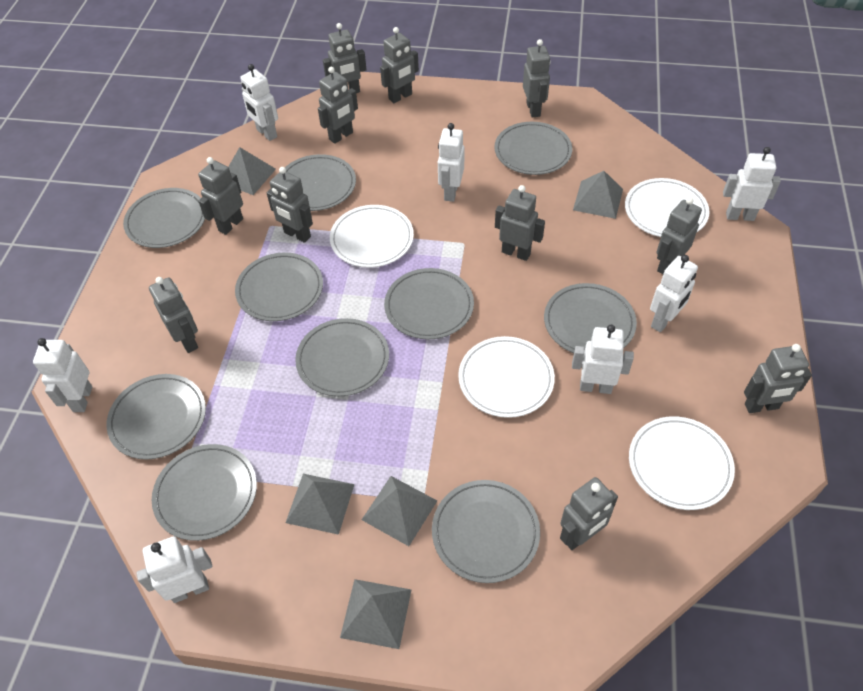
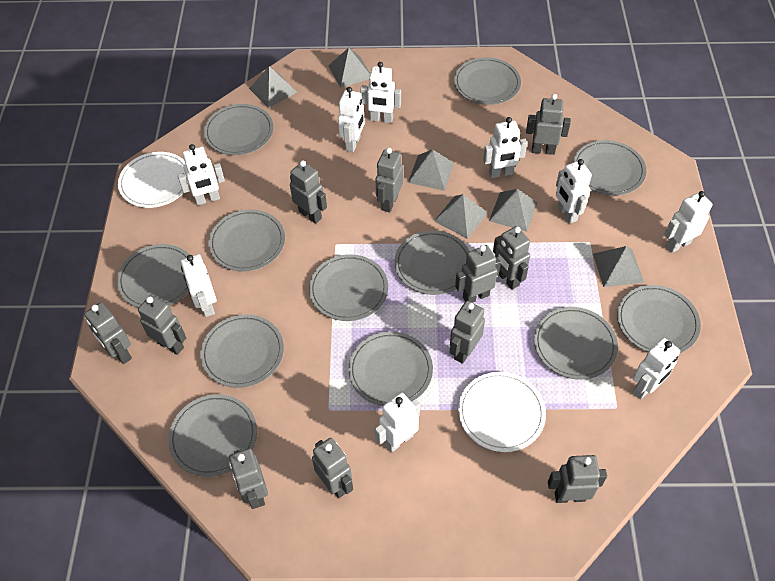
grey plate: 10 -> 12
grey pyramid: 5 -> 6
white plate: 4 -> 2
white robot: 7 -> 9

